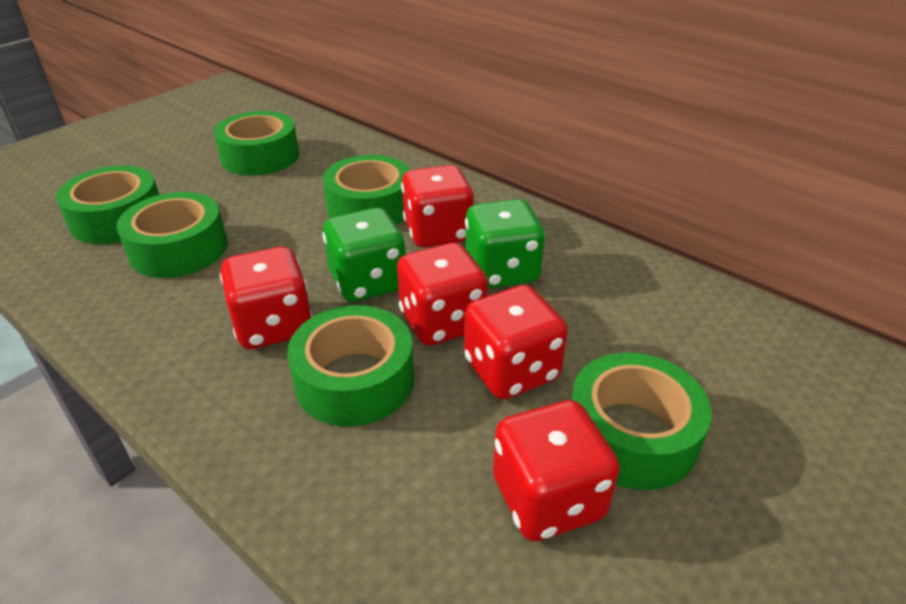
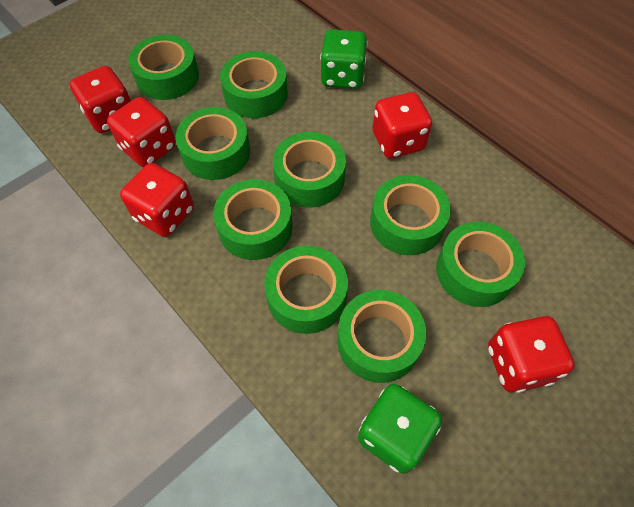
green tape: 6 -> 9

